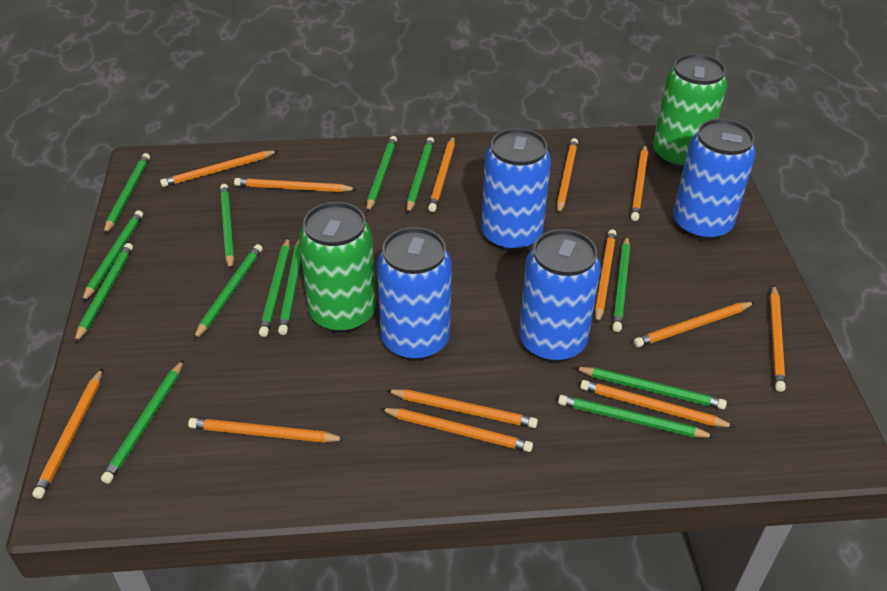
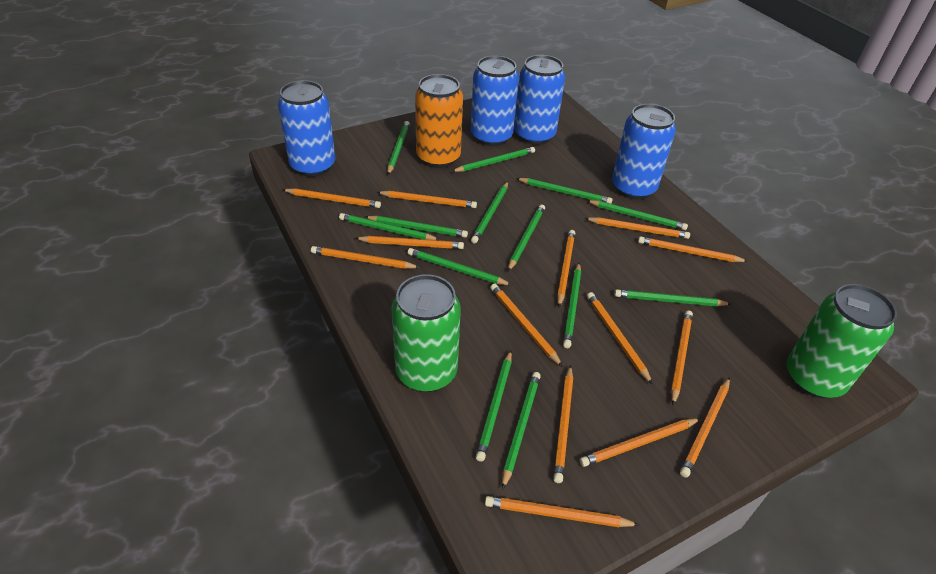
orange can: 0 -> 1
orange pencil: 13 -> 14

